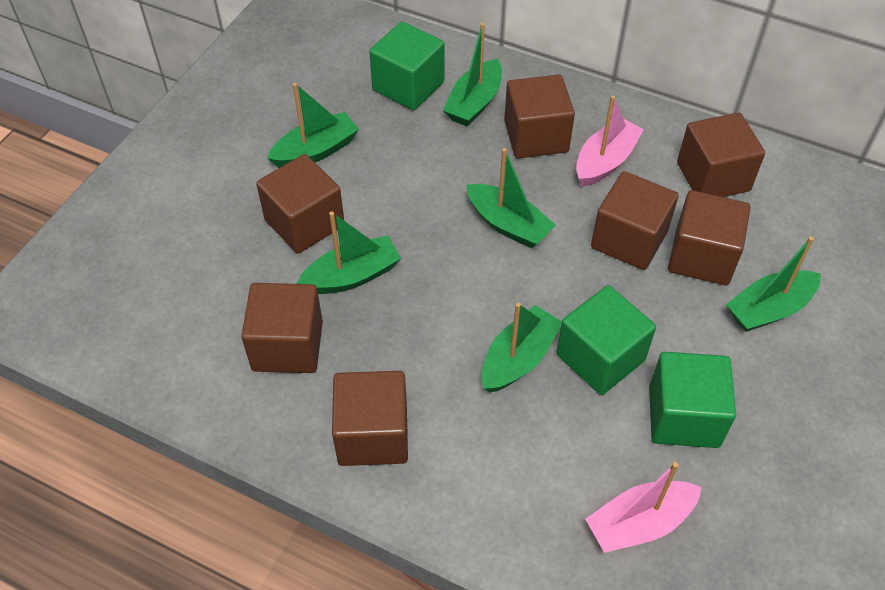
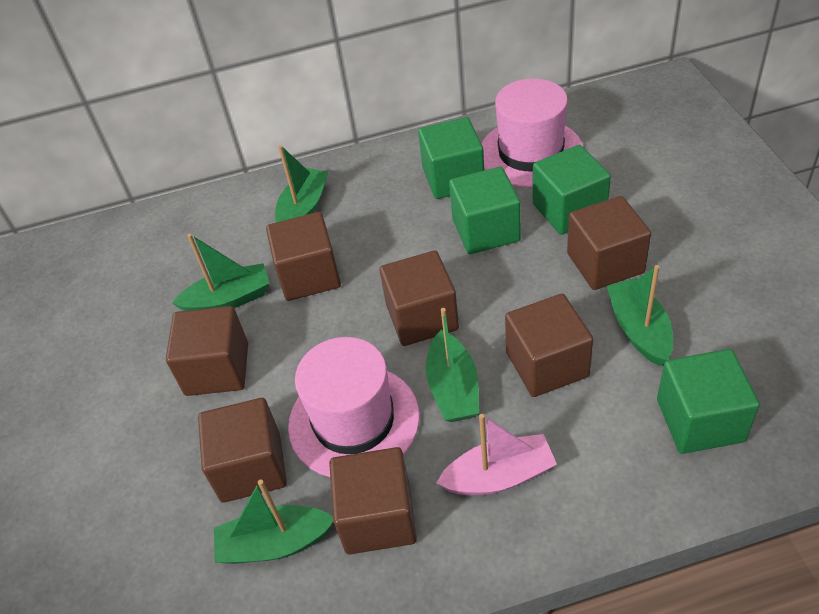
green boat: 6 -> 5
green cube: 3 -> 4
pink boat: 2 -> 1
pink hat: 0 -> 2

